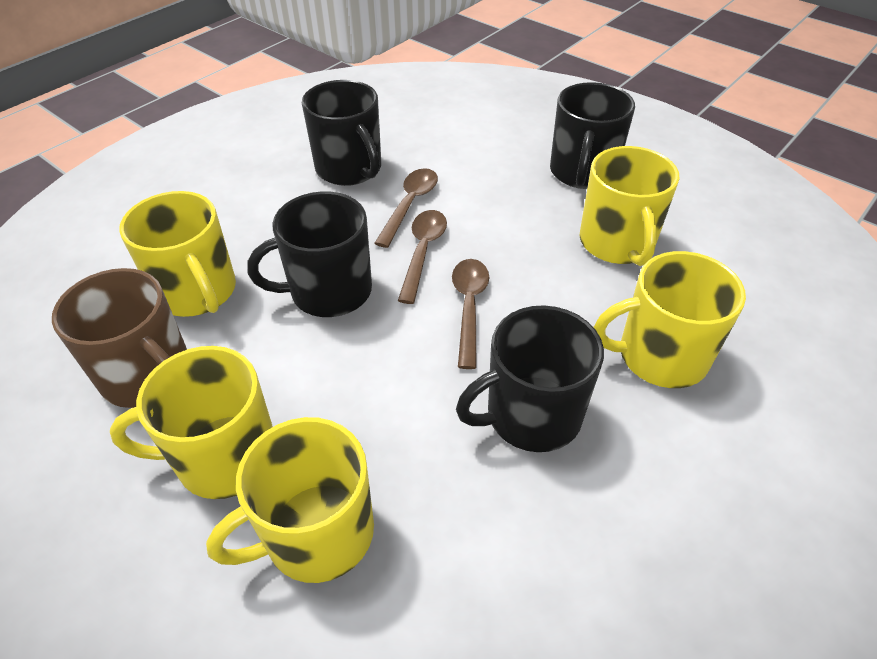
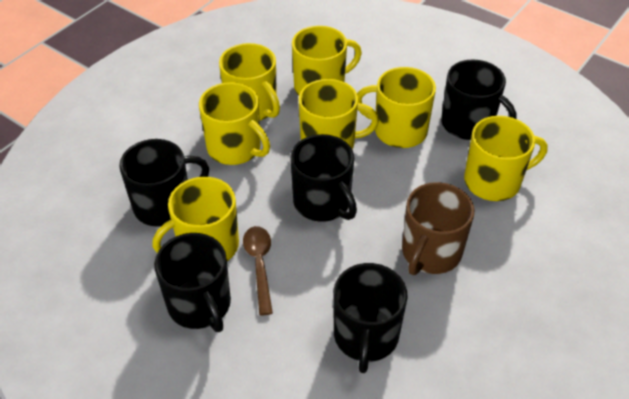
black mug: 4 -> 5
brown spoon: 3 -> 1
yellow mug: 5 -> 7

